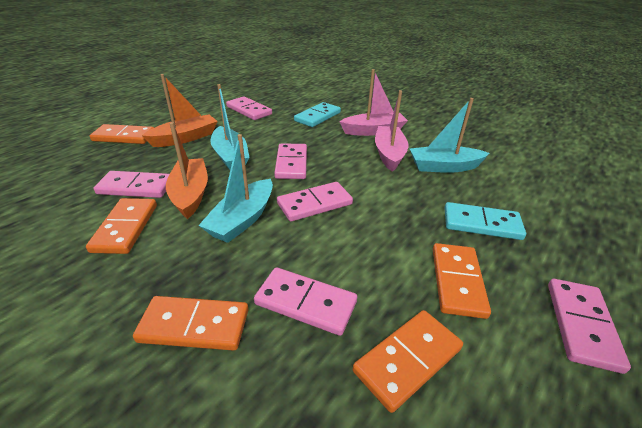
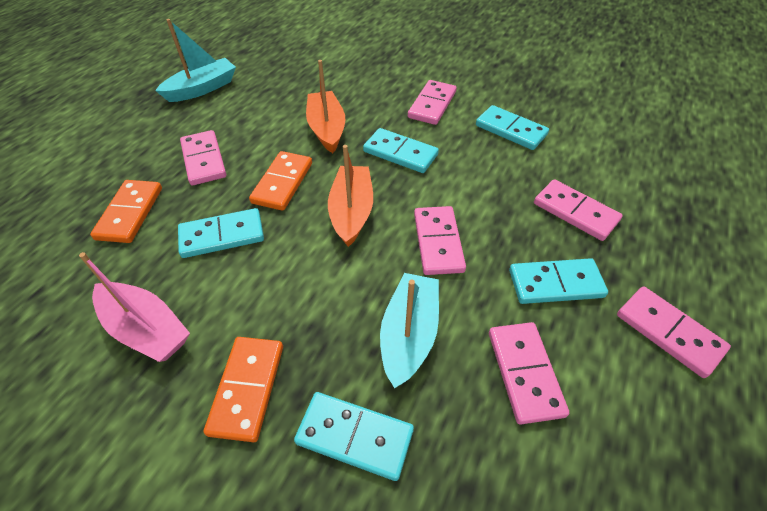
orange domino: 5 -> 3
pink boat: 2 -> 1
turquoise boat: 3 -> 2
turquoise domino: 2 -> 5

